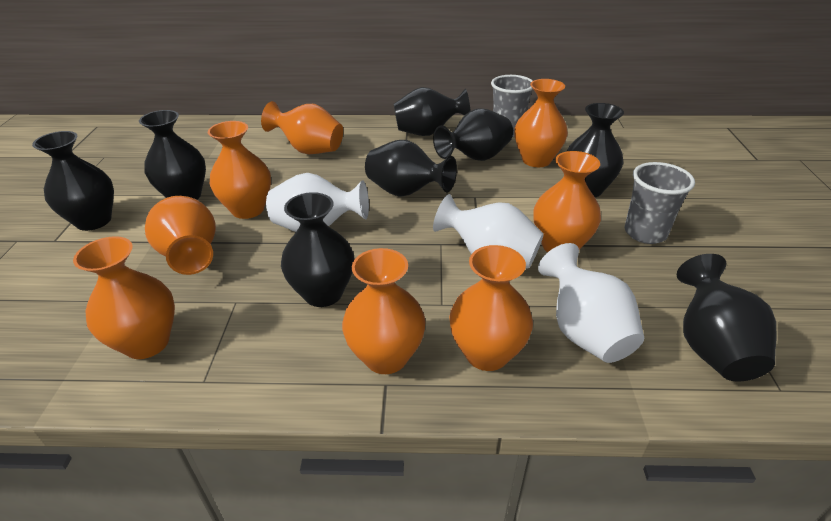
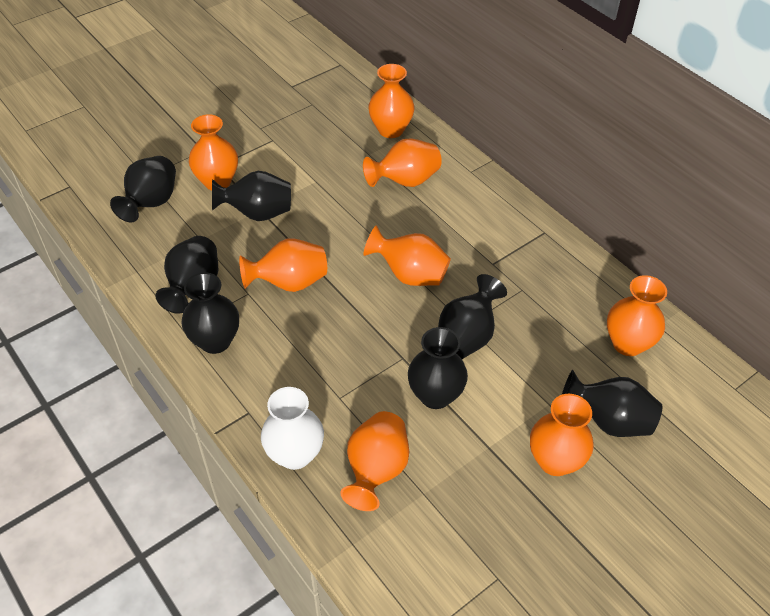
black vase: 8 -> 7
grey cup: 2 -> 0
white vase: 3 -> 1

